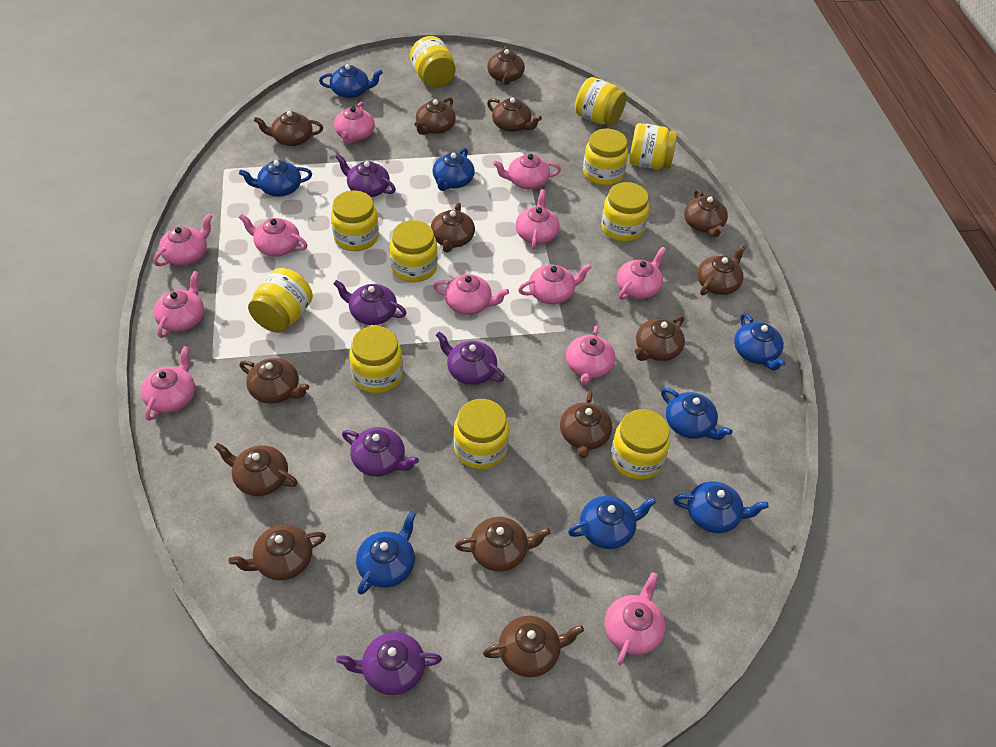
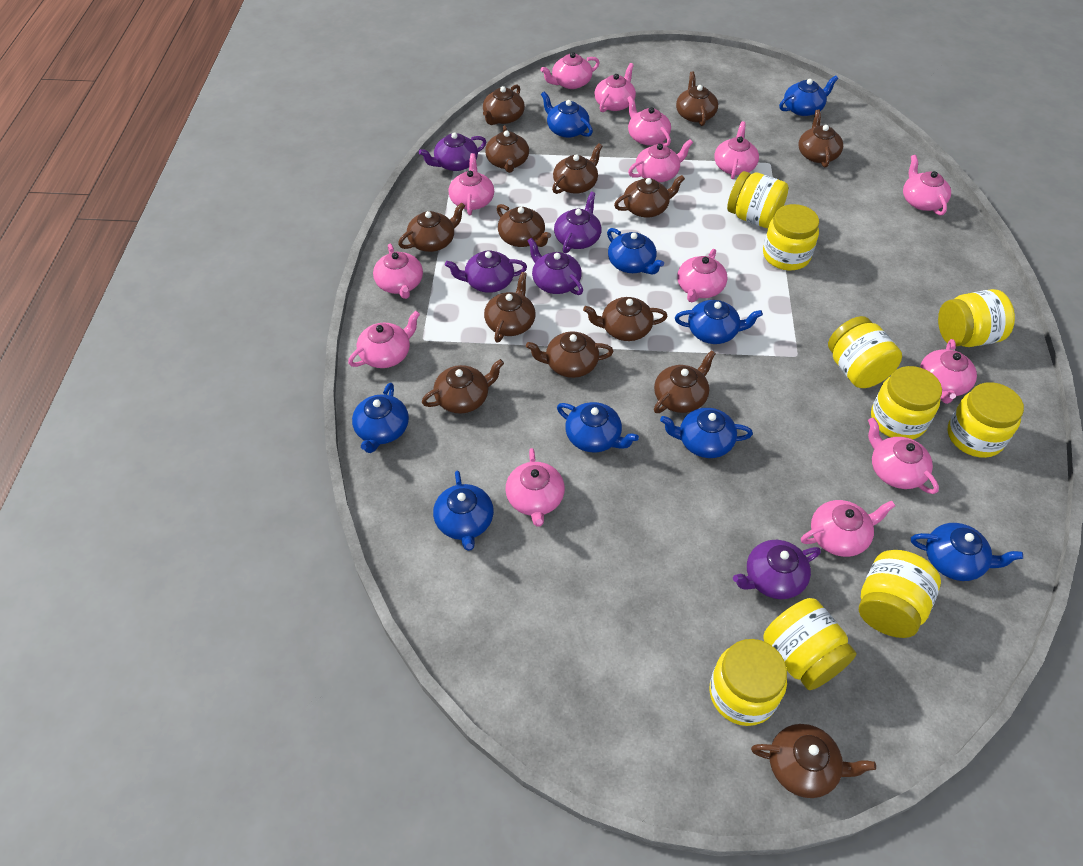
blue teapot: 8 -> 9
pink teapot: 12 -> 14
yellow jar: 11 -> 9

